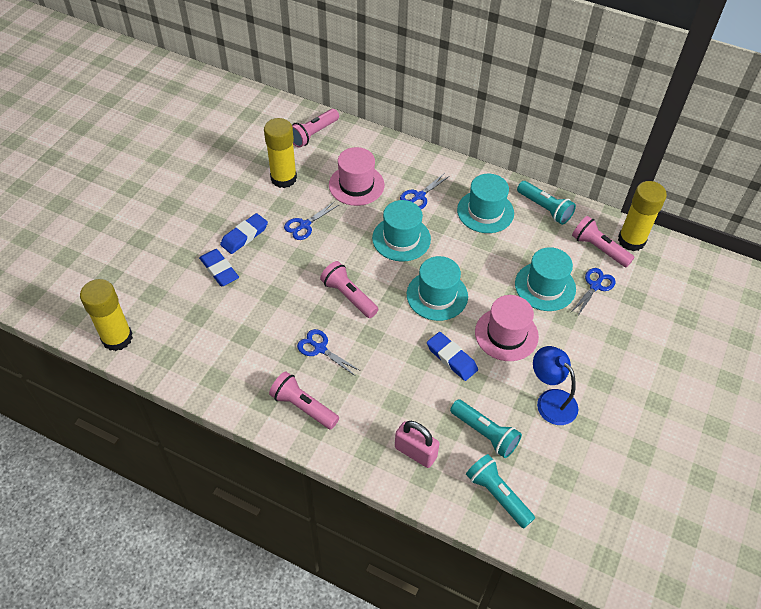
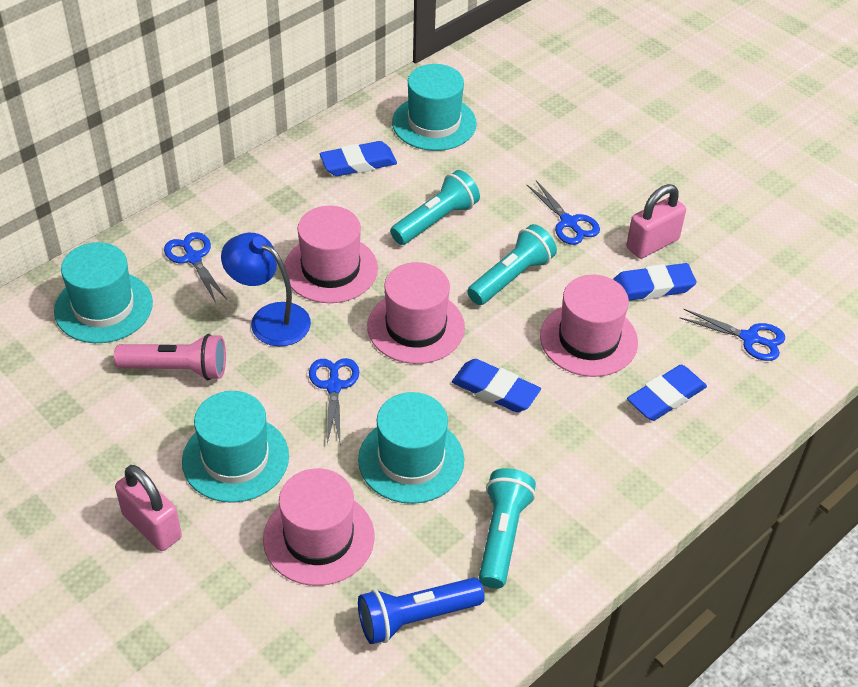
blue eraser: 3 -> 4
blue flashlight: 0 -> 1
pink flashlight: 4 -> 1
pink hat: 2 -> 4
pink padlock: 1 -> 2
yellow glue stick: 3 -> 0

